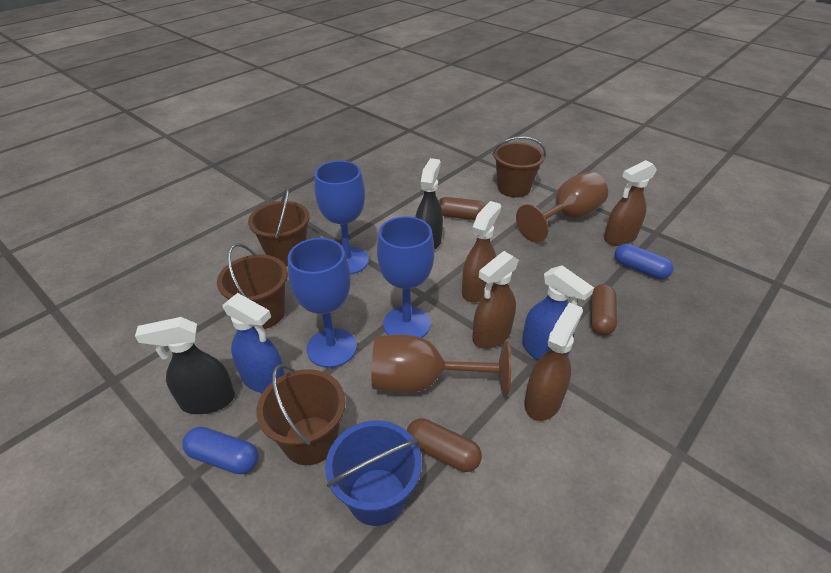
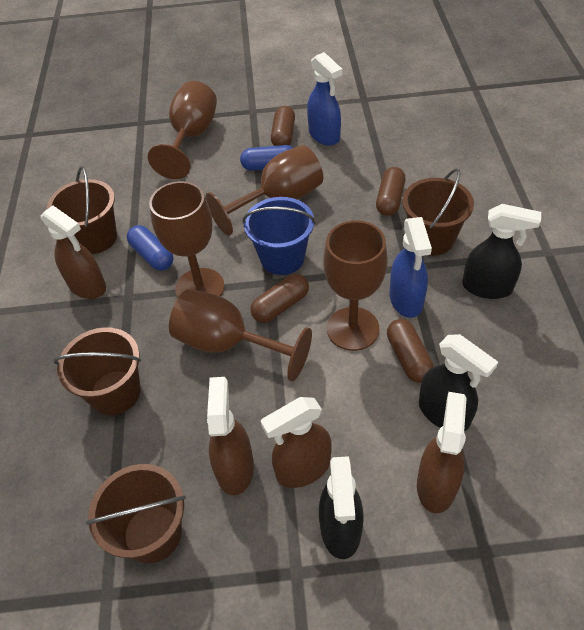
black spray bottle: 2 -> 3
blue goblet: 3 -> 0
brown capsule: 3 -> 4
brown goblet: 2 -> 5

